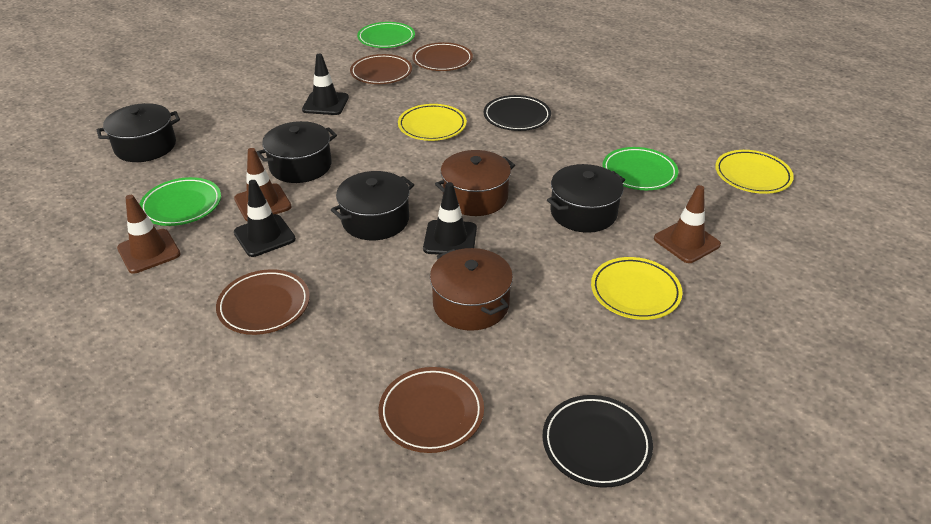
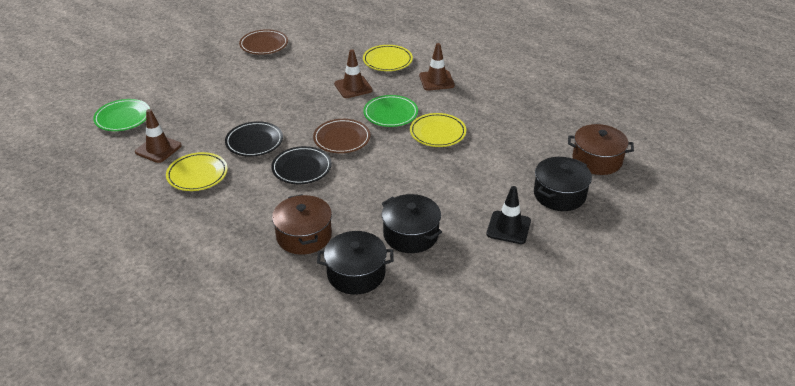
black pot: 4 -> 3
black traffic cone: 3 -> 1
brown plate: 4 -> 2
green plate: 3 -> 2

